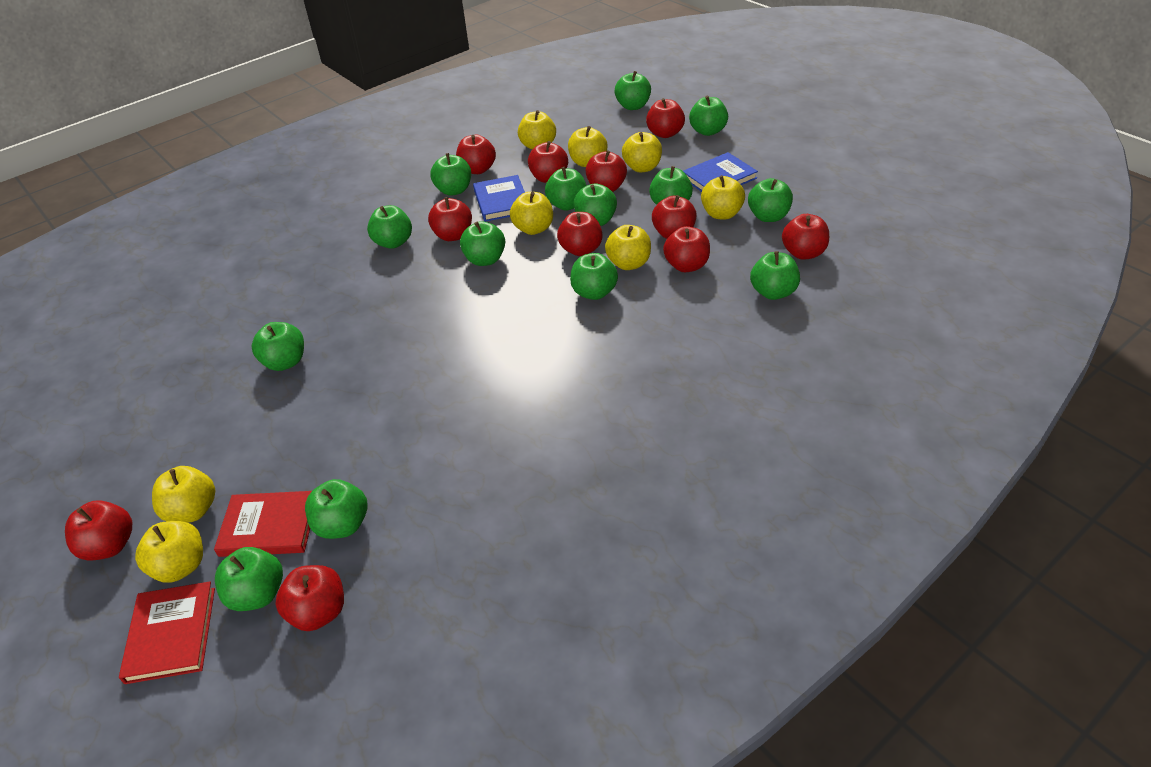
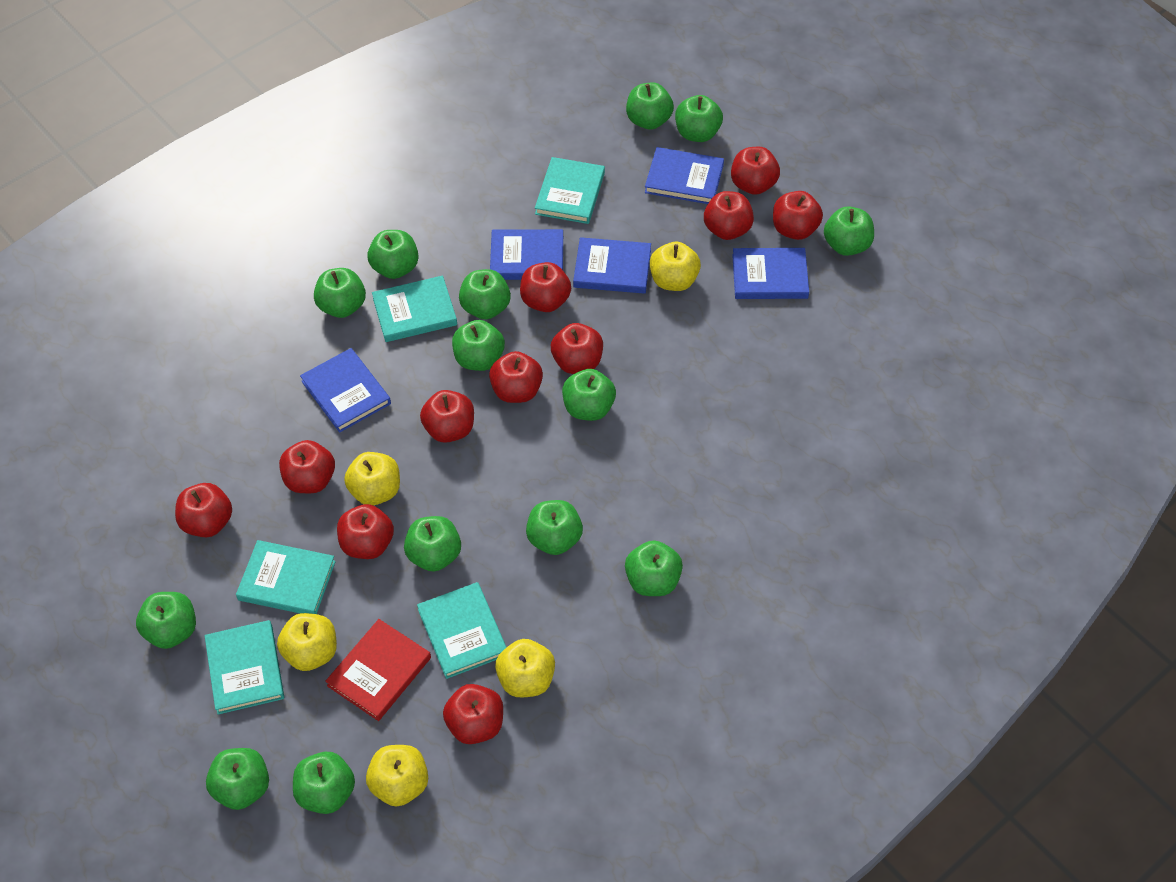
blue book: 2 -> 5
red book: 2 -> 1
turquoise book: 0 -> 5
yellow apple: 8 -> 5

